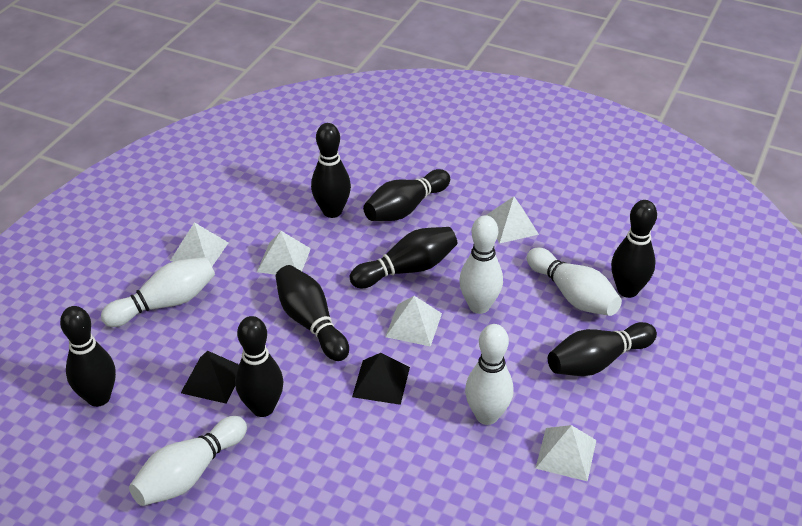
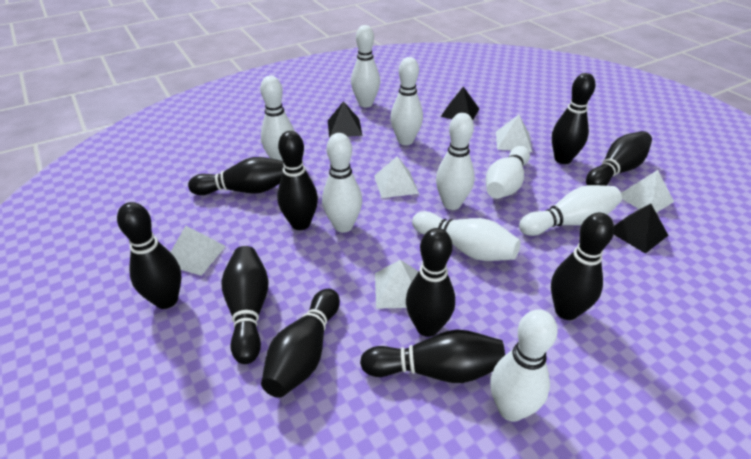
black bowling pin: 8 -> 10
black pyramid: 2 -> 3
white bowling pin: 5 -> 9

